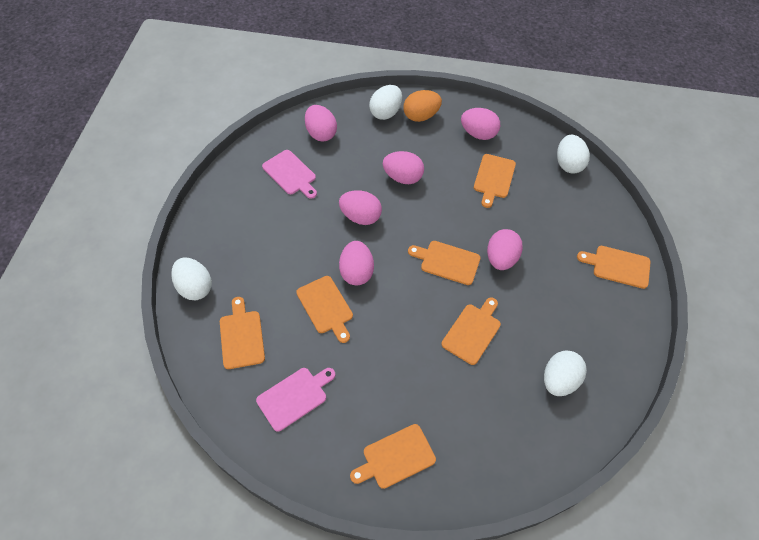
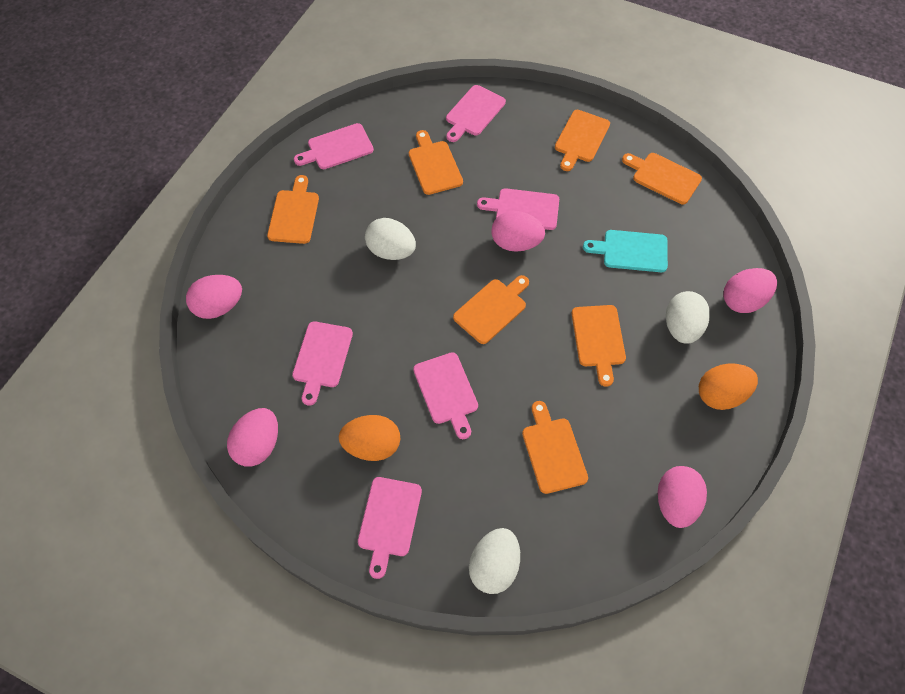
orange egg: 1 -> 2
pink cutting board: 2 -> 6
pink egg: 6 -> 5
turquoise cutting board: 0 -> 1
white egg: 4 -> 3

